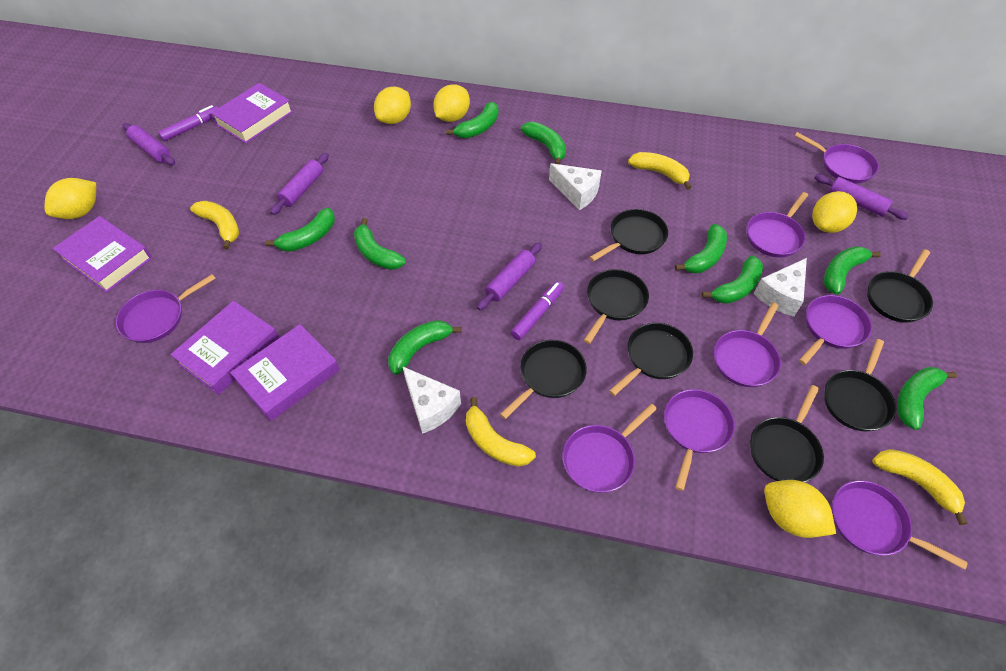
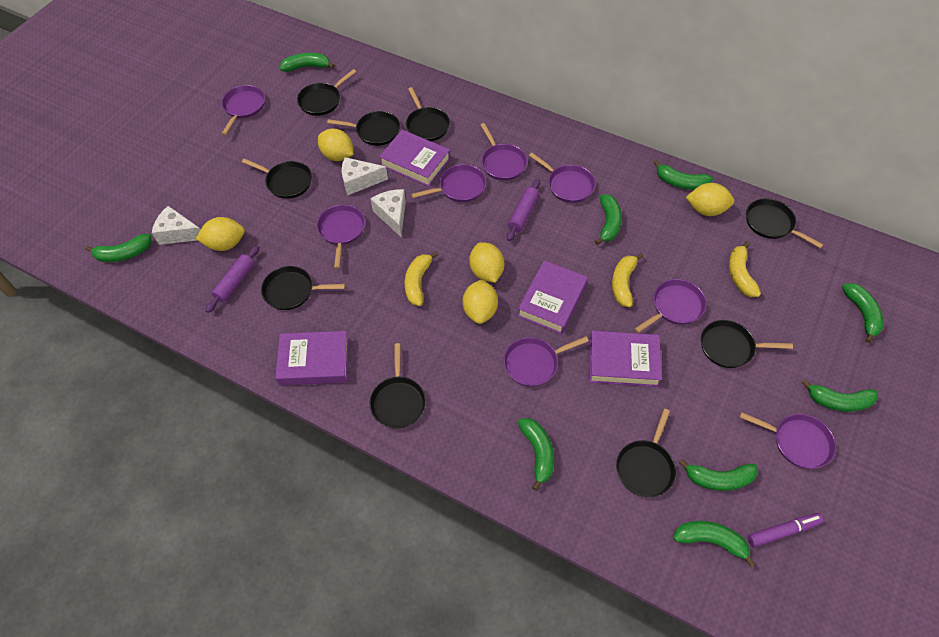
black pan: 7 -> 9
purple marker: 2 -> 1
purple rolling pin: 4 -> 2
yellow banana: 4 -> 3

